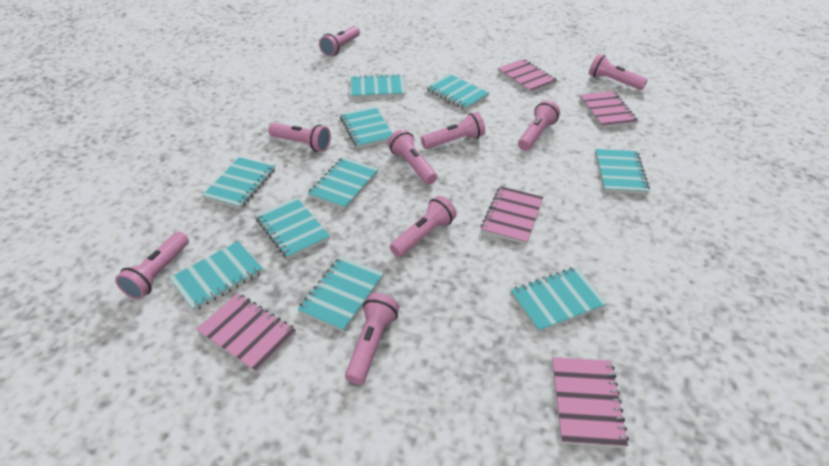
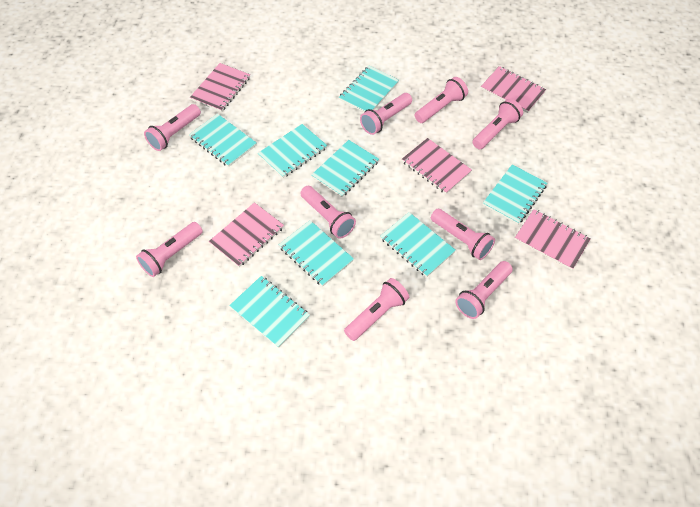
turquoise notebook: 10 -> 8

